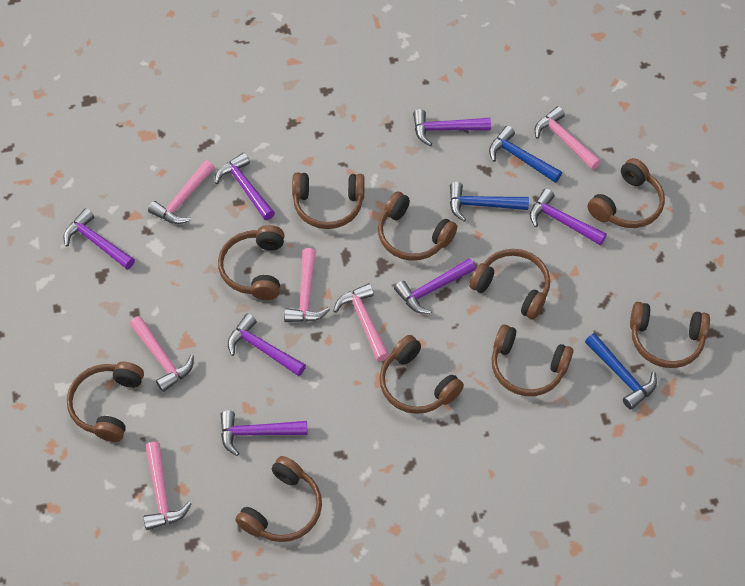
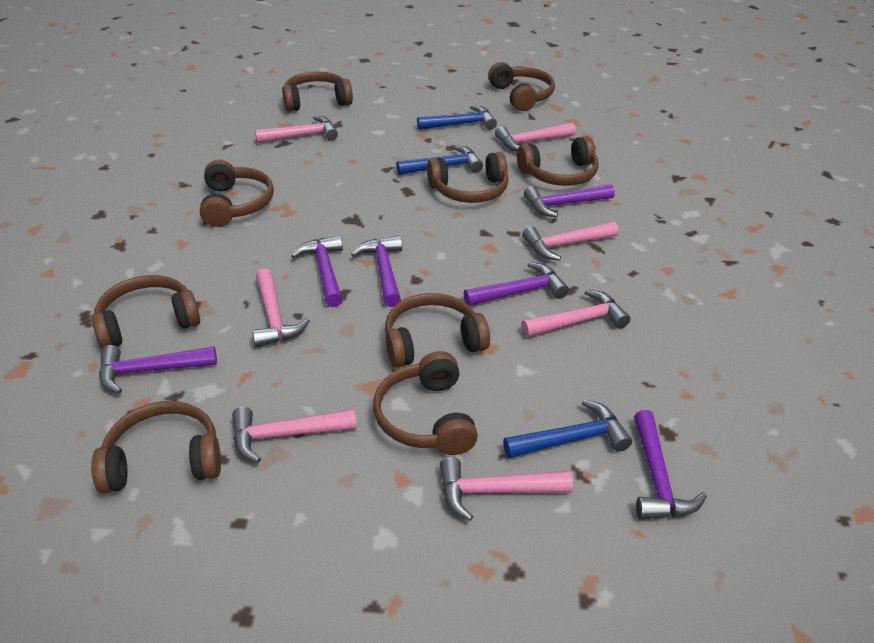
brown headphones: 10 -> 9
pink hammer: 6 -> 7
purple hammer: 7 -> 6

